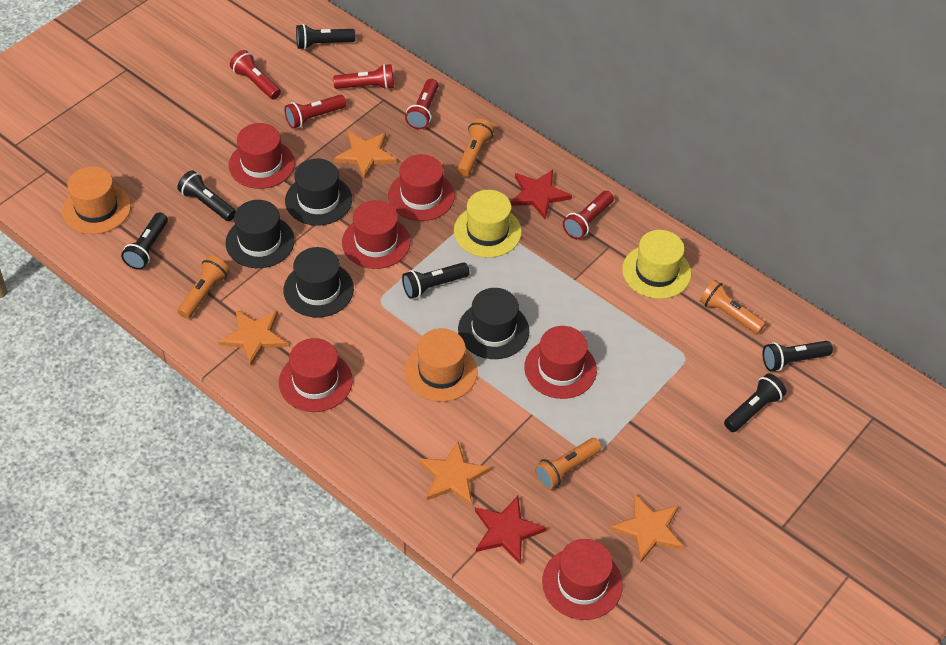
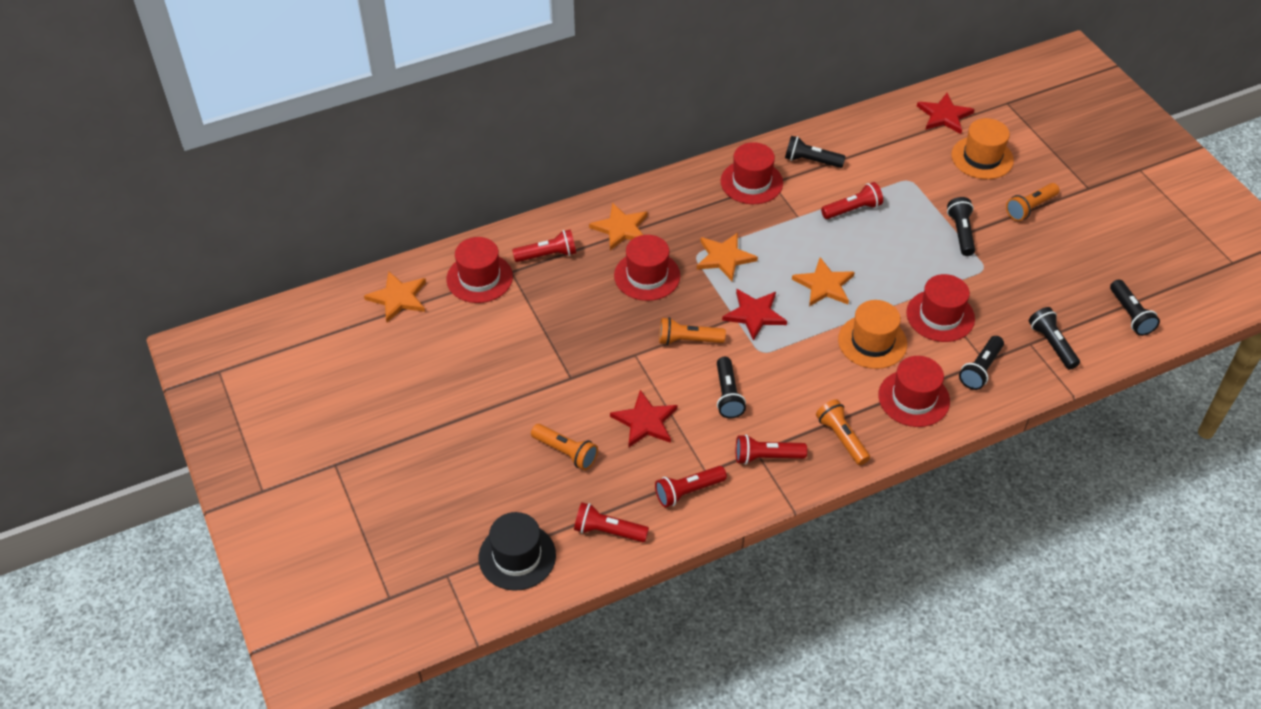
black hat: 4 -> 1
red hat: 6 -> 5
red star: 2 -> 3
yellow hat: 2 -> 0

